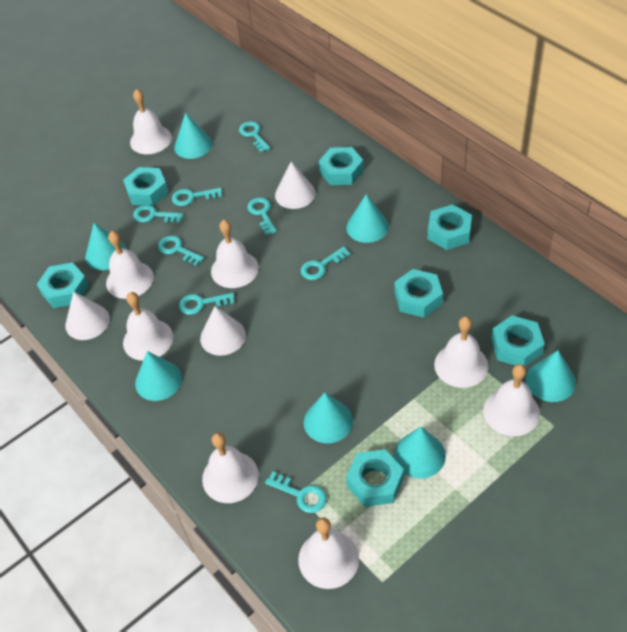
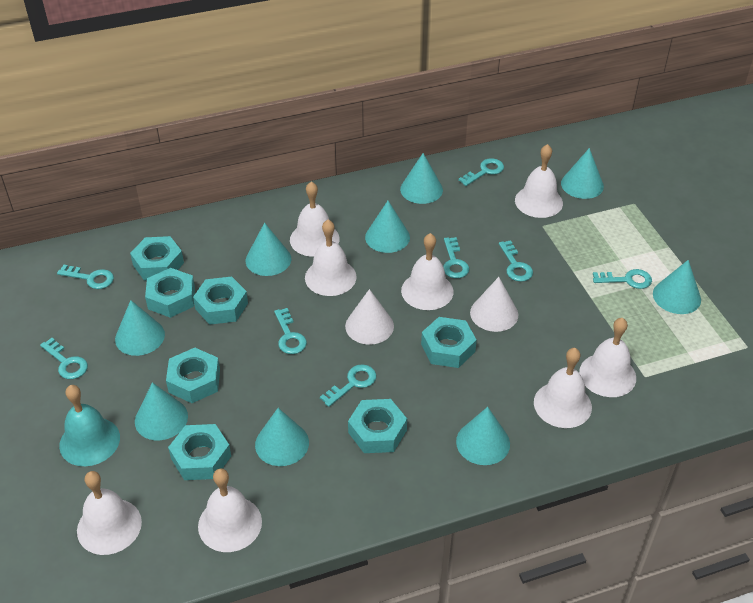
turquoise bell: 0 -> 1
turquoise cone: 7 -> 9
white cone: 3 -> 2

